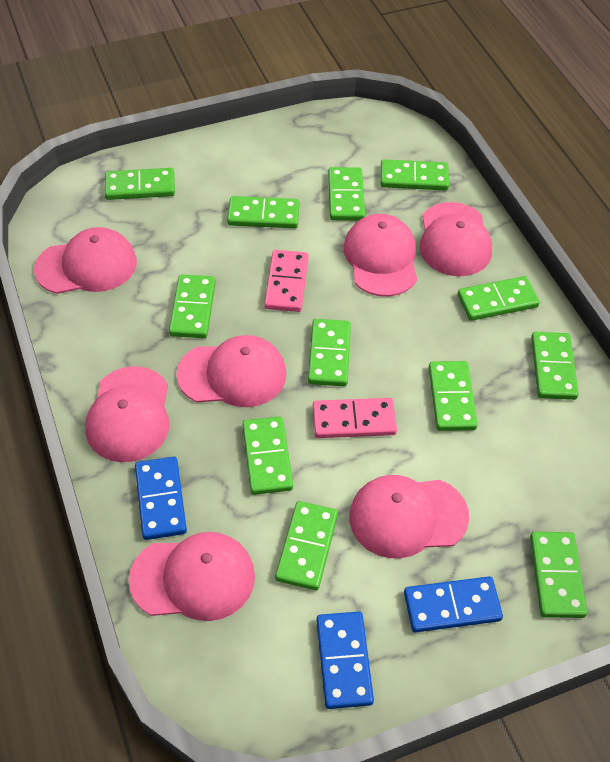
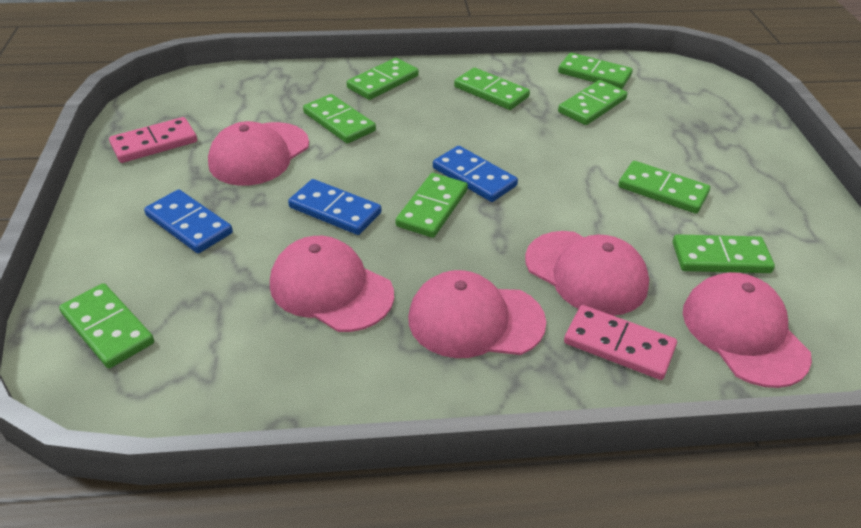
green domino: 12 -> 9
pink cap: 7 -> 5

